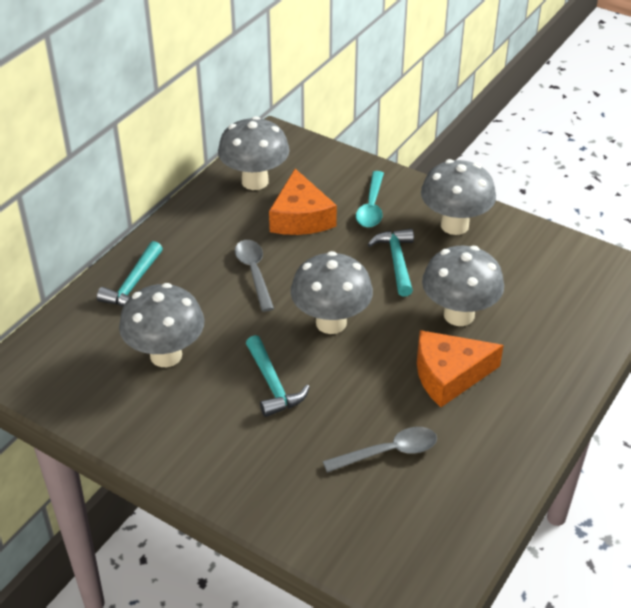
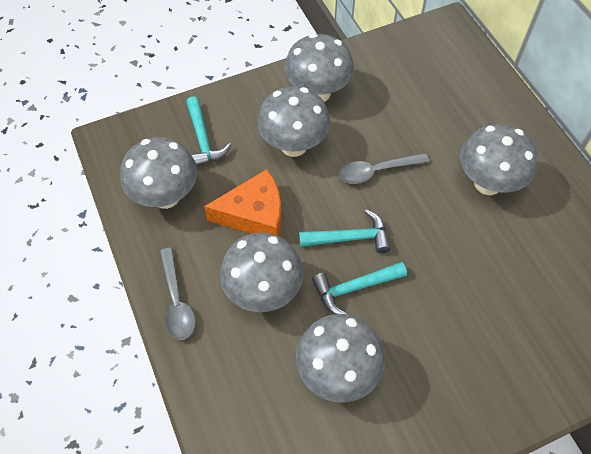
grey mushroom: 5 -> 6
orange cheese: 2 -> 1
turquoise spoon: 1 -> 0

